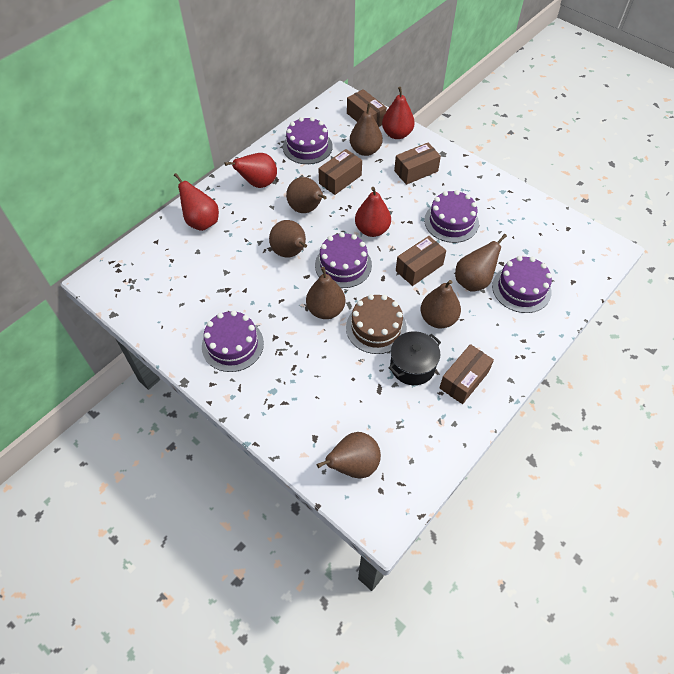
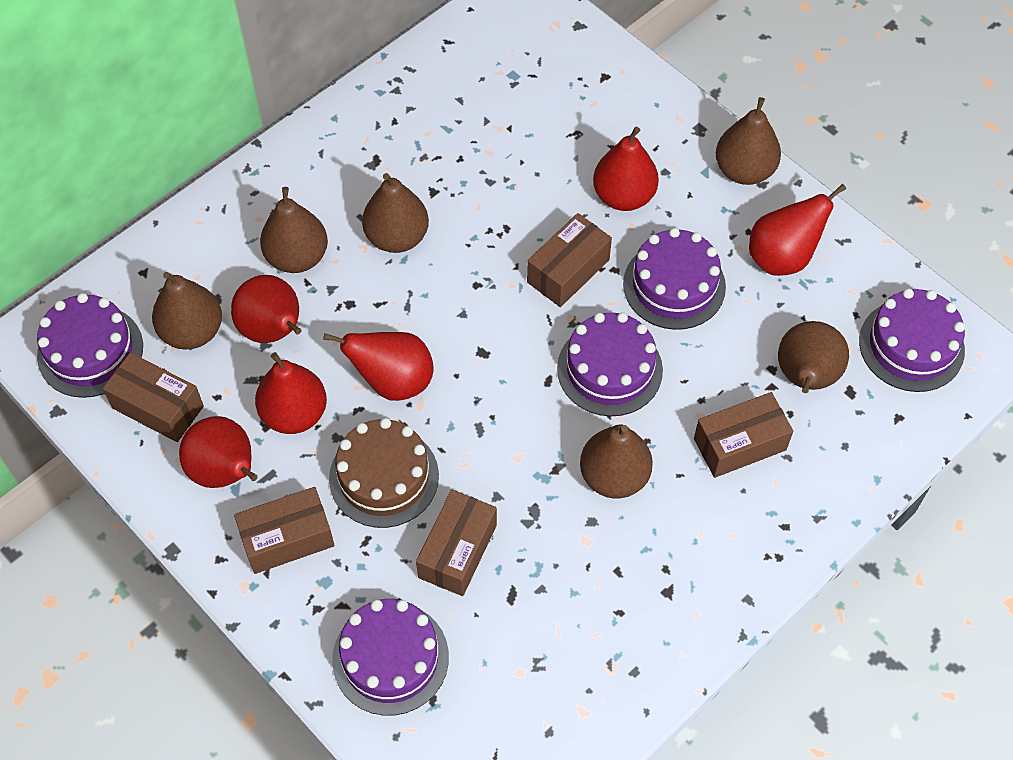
black pot: 1 -> 0
brown pear: 7 -> 6
red pear: 4 -> 6

